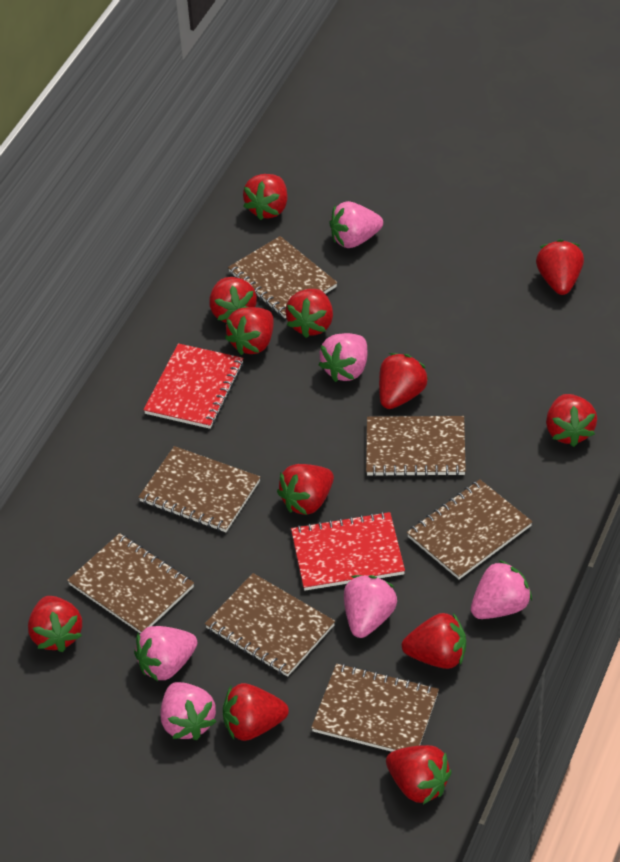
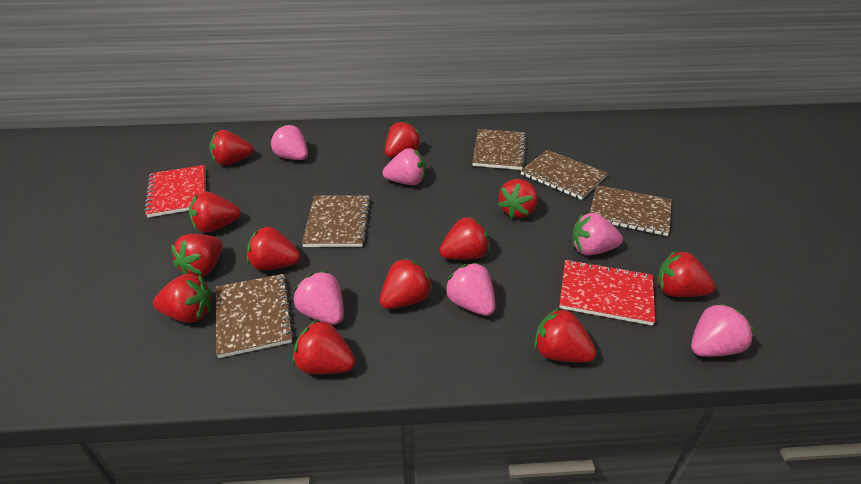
brown notebook: 7 -> 5

